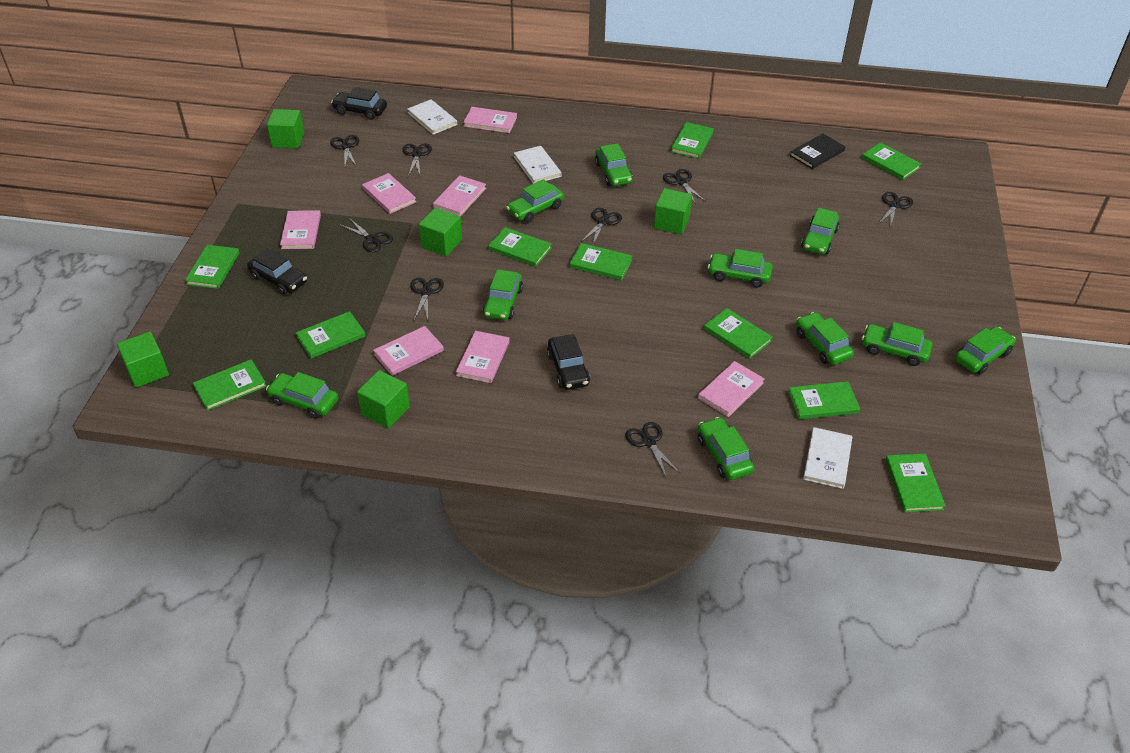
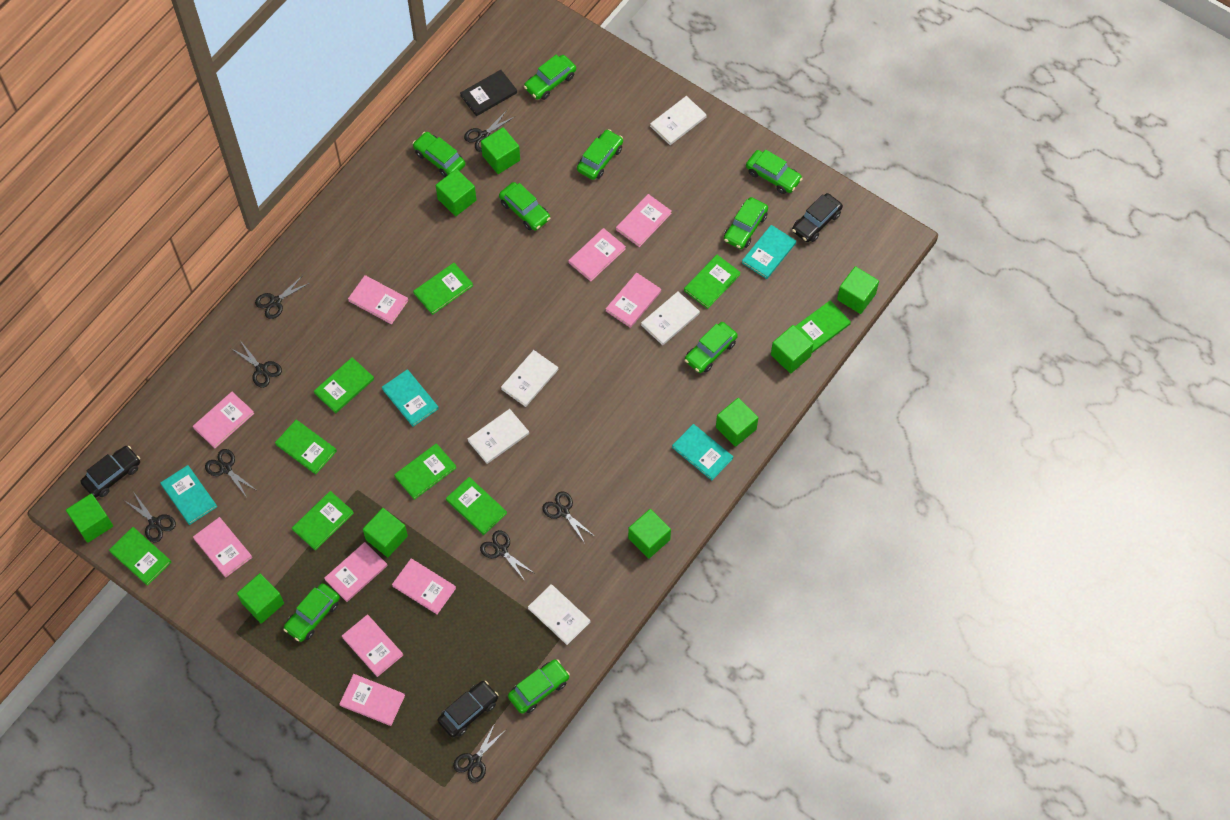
green book: 10 -> 9
green car: 10 -> 9
green cube: 5 -> 9
pink book: 7 -> 10
turquoise book: 0 -> 4
white book: 3 -> 5

